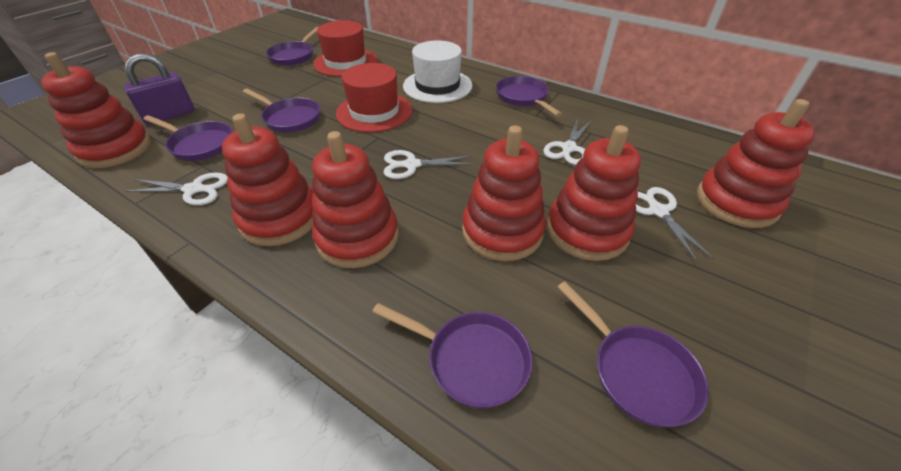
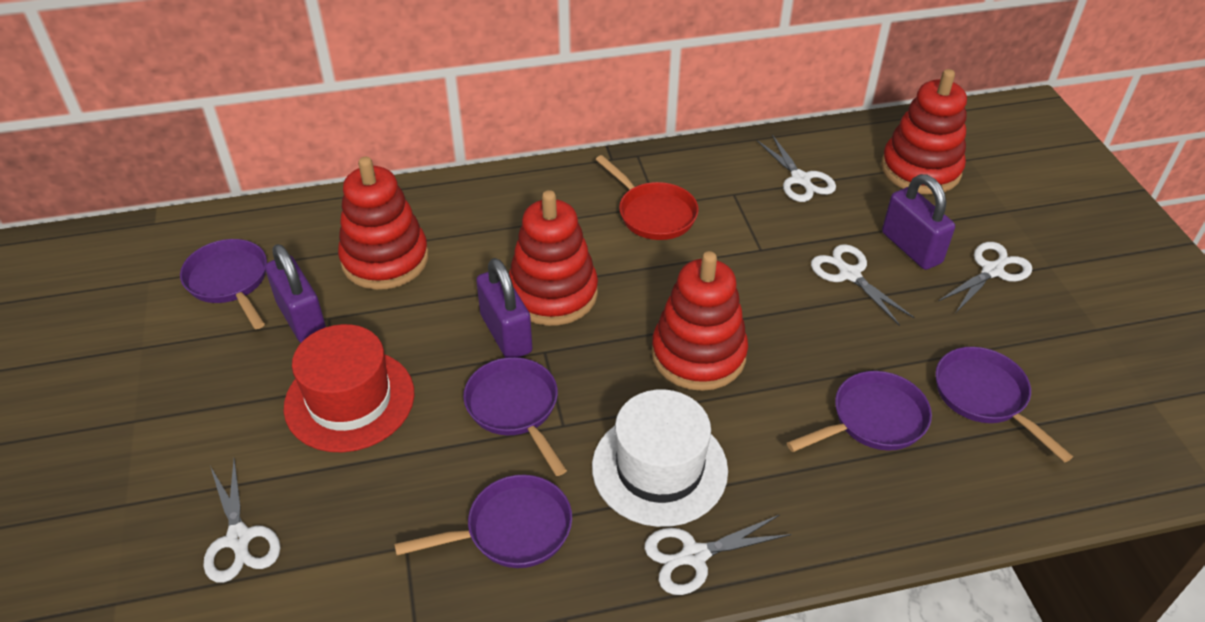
purple padlock: 1 -> 3
purple pan: 6 -> 5
red hat: 2 -> 1
red pan: 0 -> 1
red stacking toy: 6 -> 4
white scissors: 4 -> 5

